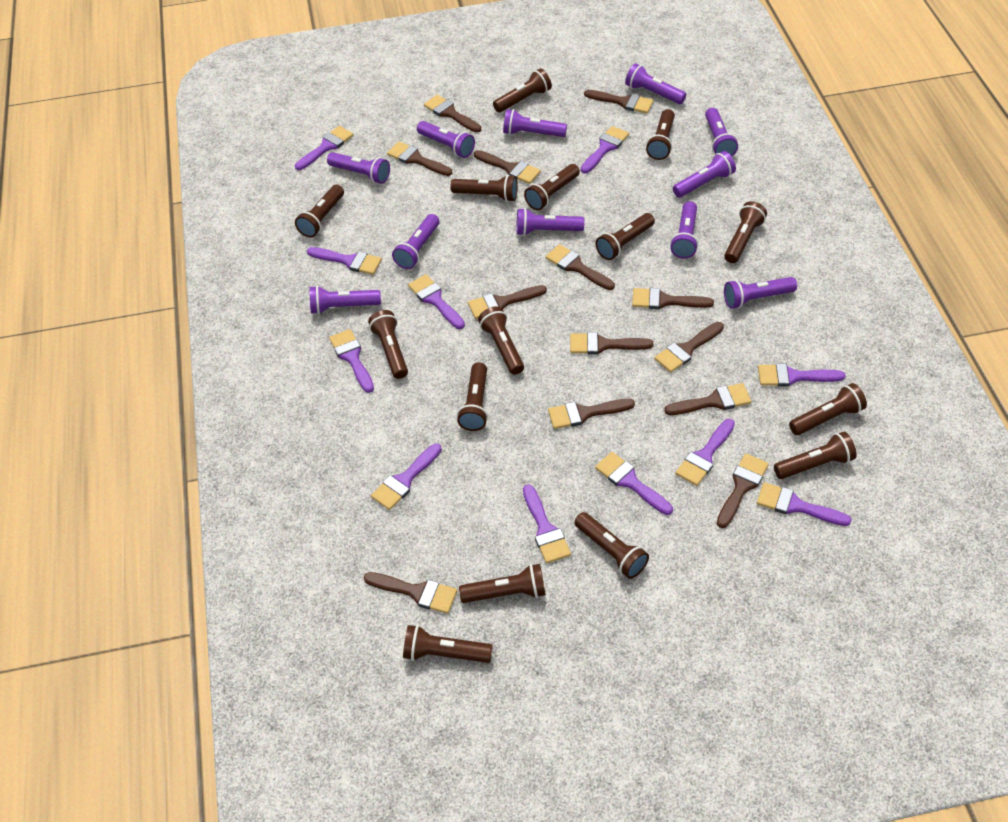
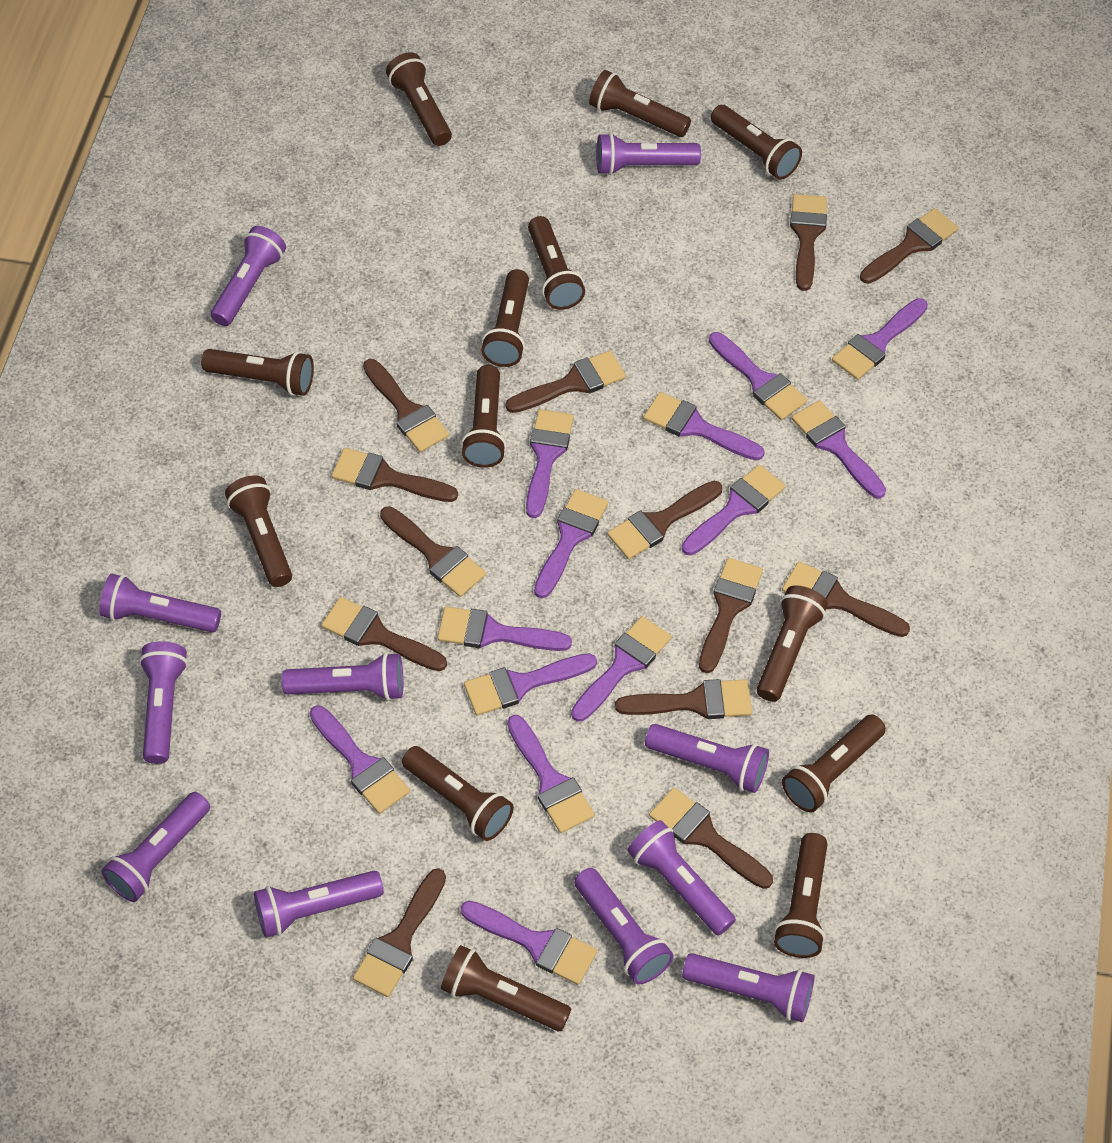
brown flashlight: 15 -> 13
purple brush: 11 -> 13

